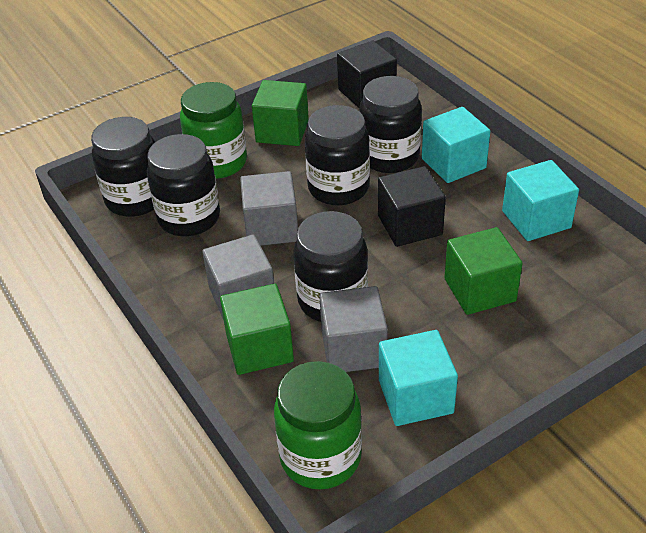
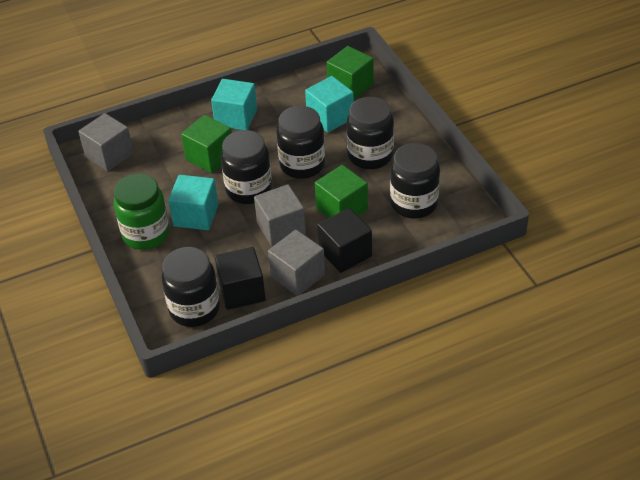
green jar: 2 -> 1

